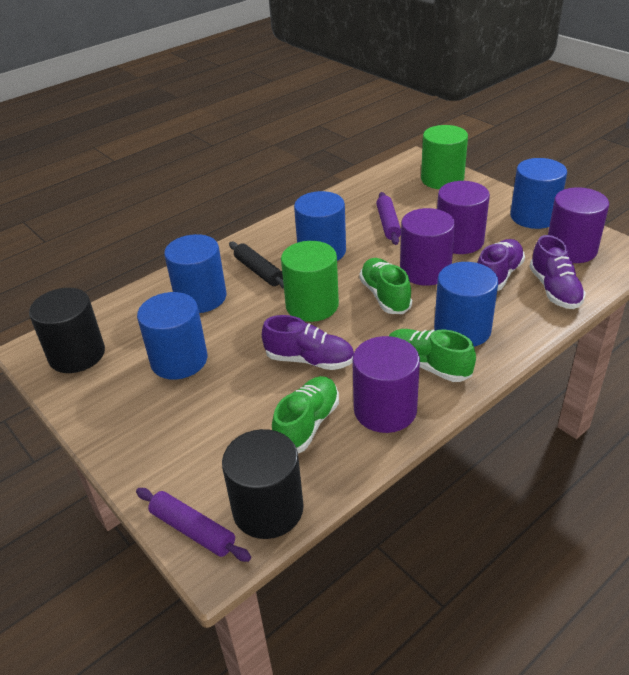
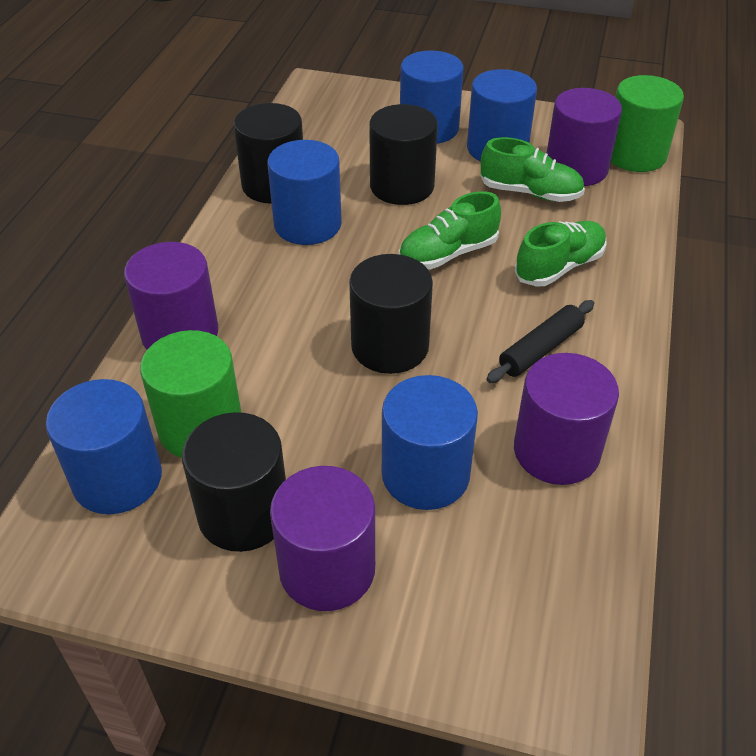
black cylinder: 2 -> 4
purple rolling pin: 2 -> 0
purple shoe: 3 -> 0

